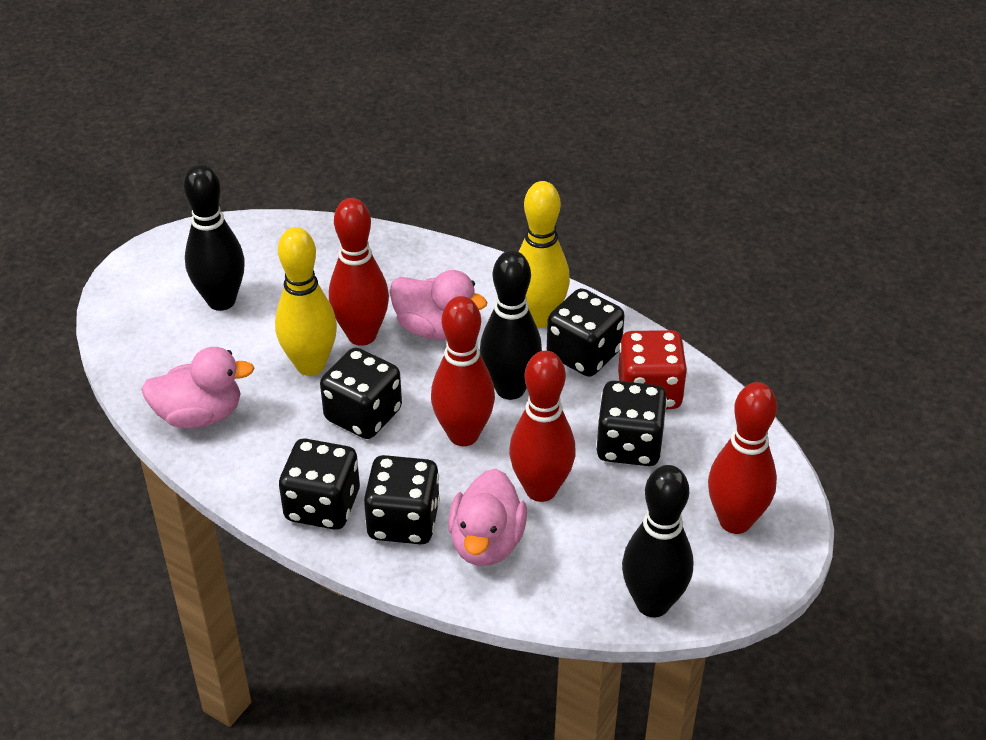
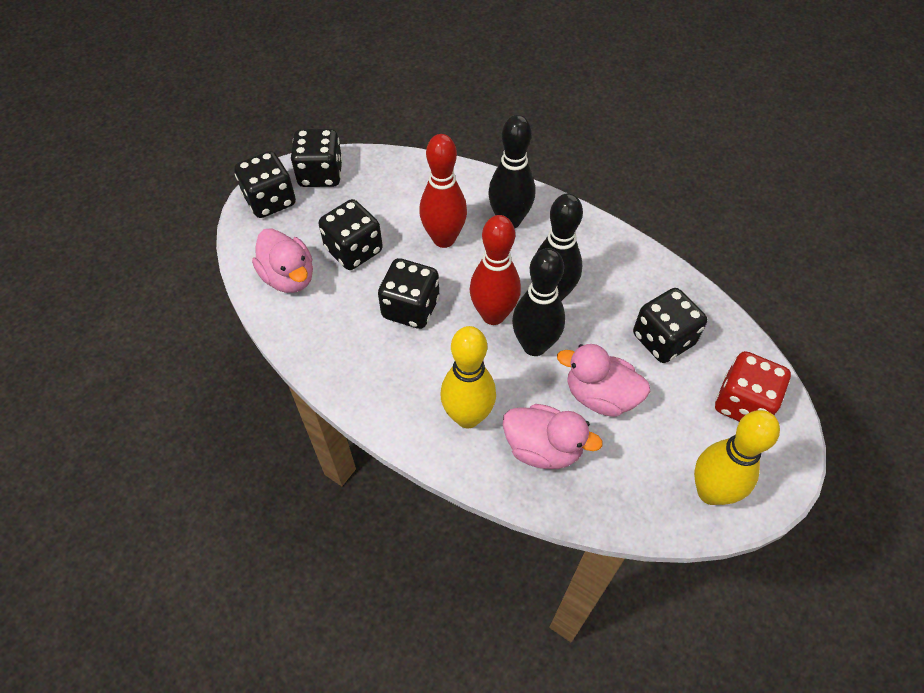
red bowling pin: 4 -> 2

